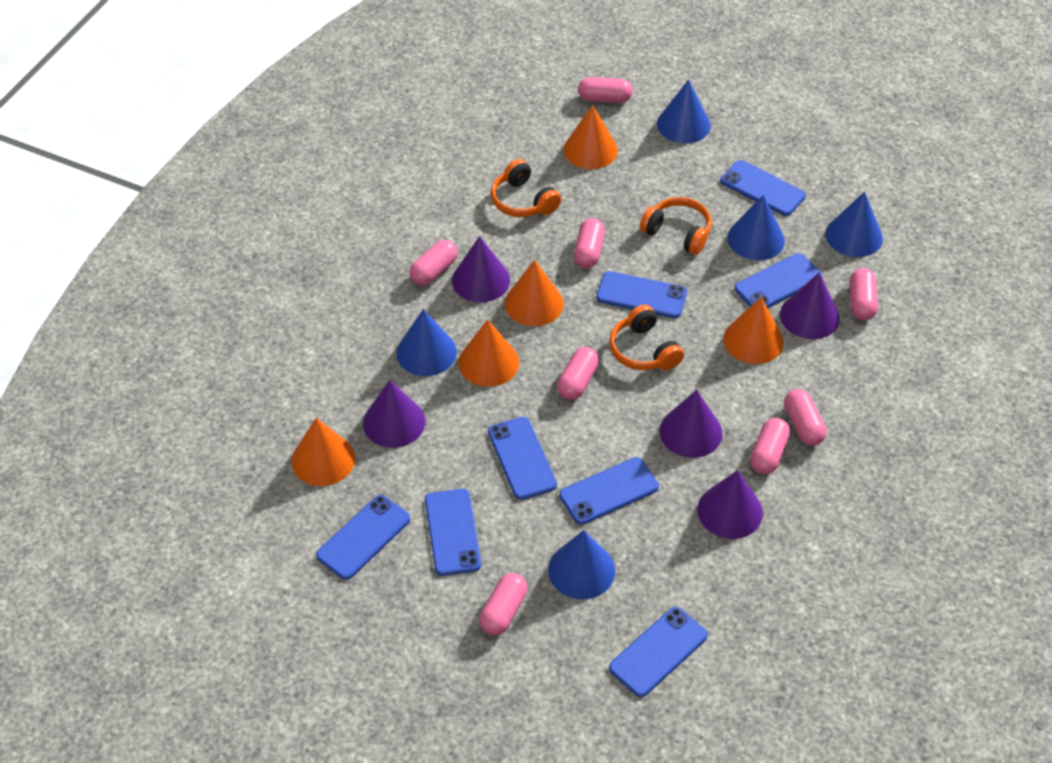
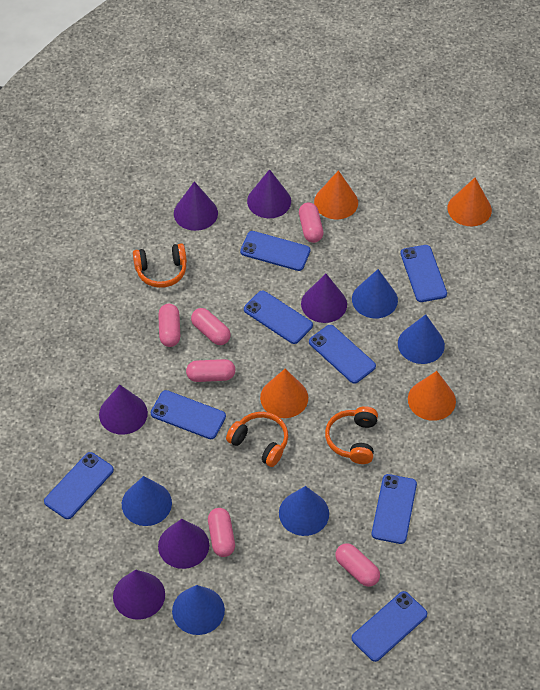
orange cone: 5 -> 4
pink capsule: 8 -> 6
purple cone: 5 -> 6

